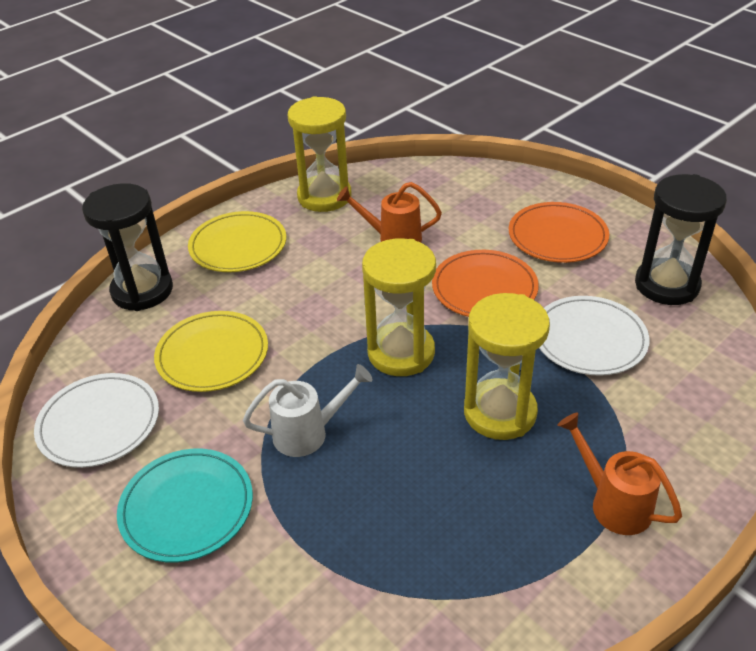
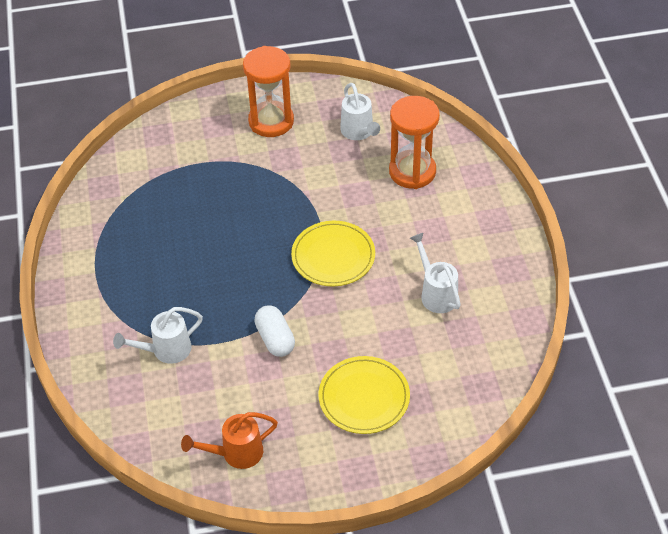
black hourglass: 2 -> 0
orange hourglass: 0 -> 2
orange plate: 2 -> 0
orange watering can: 2 -> 1
turquoise plate: 1 -> 0
white capsule: 0 -> 1
white plate: 2 -> 0
white watering can: 1 -> 3
yellow hourglass: 3 -> 0

